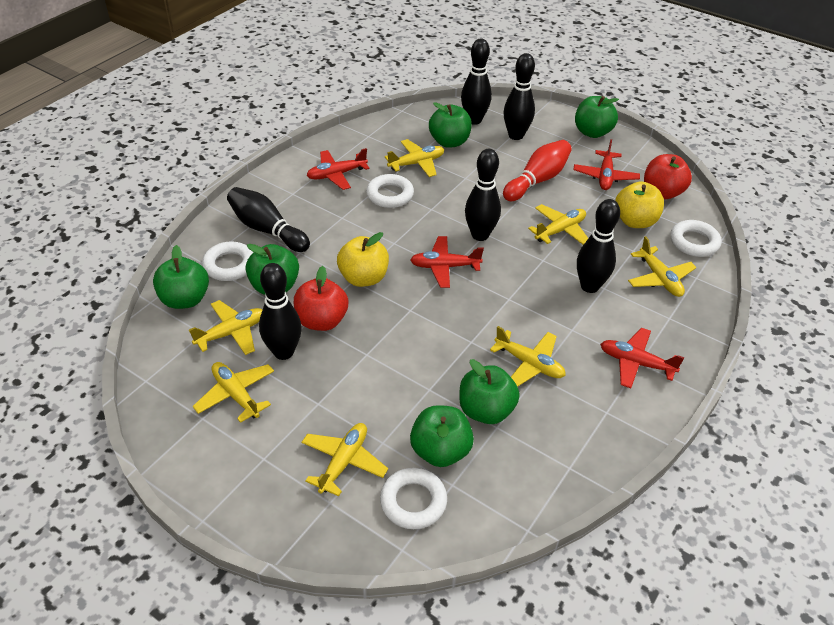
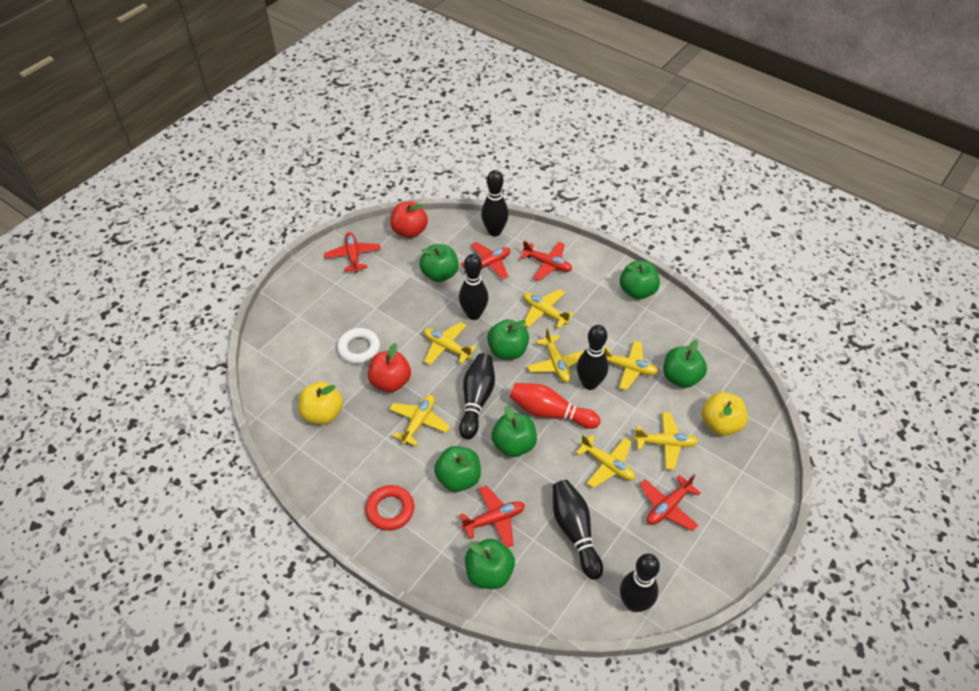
green apple: 6 -> 7
red plane: 4 -> 5
red ring: 0 -> 1
white ring: 4 -> 1

